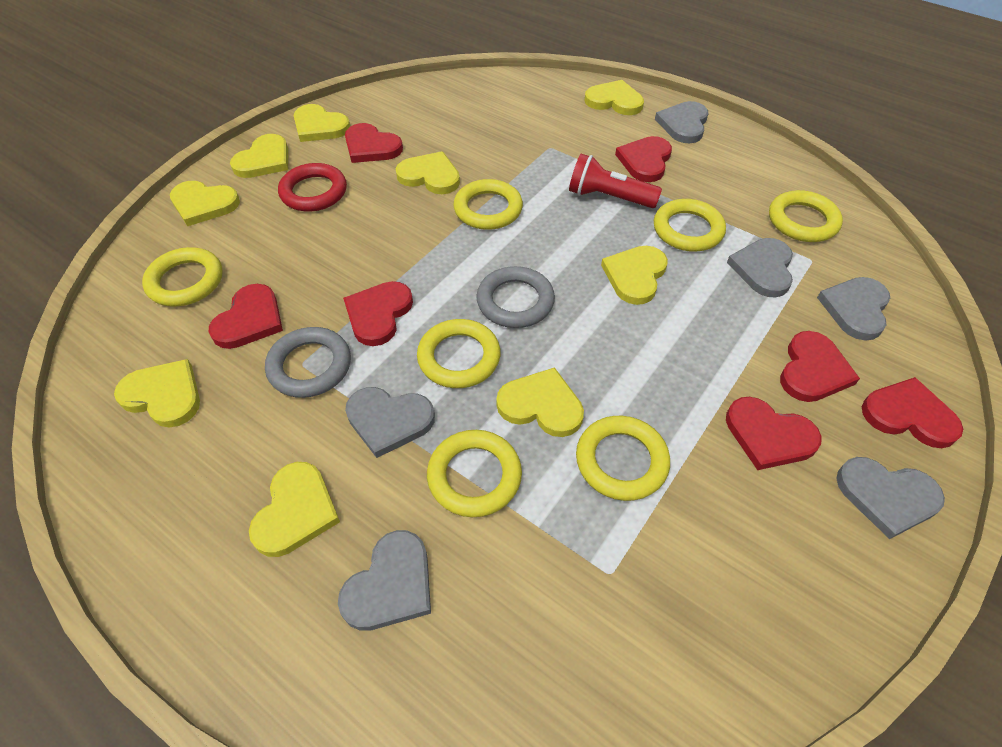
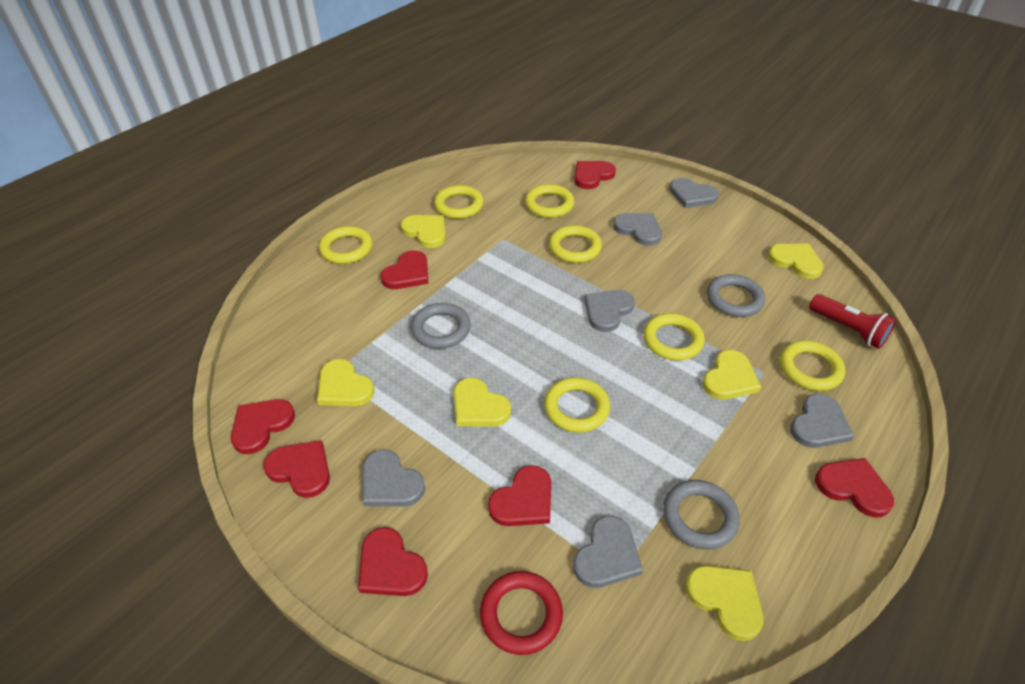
grey ring: 2 -> 3
yellow heart: 9 -> 6

